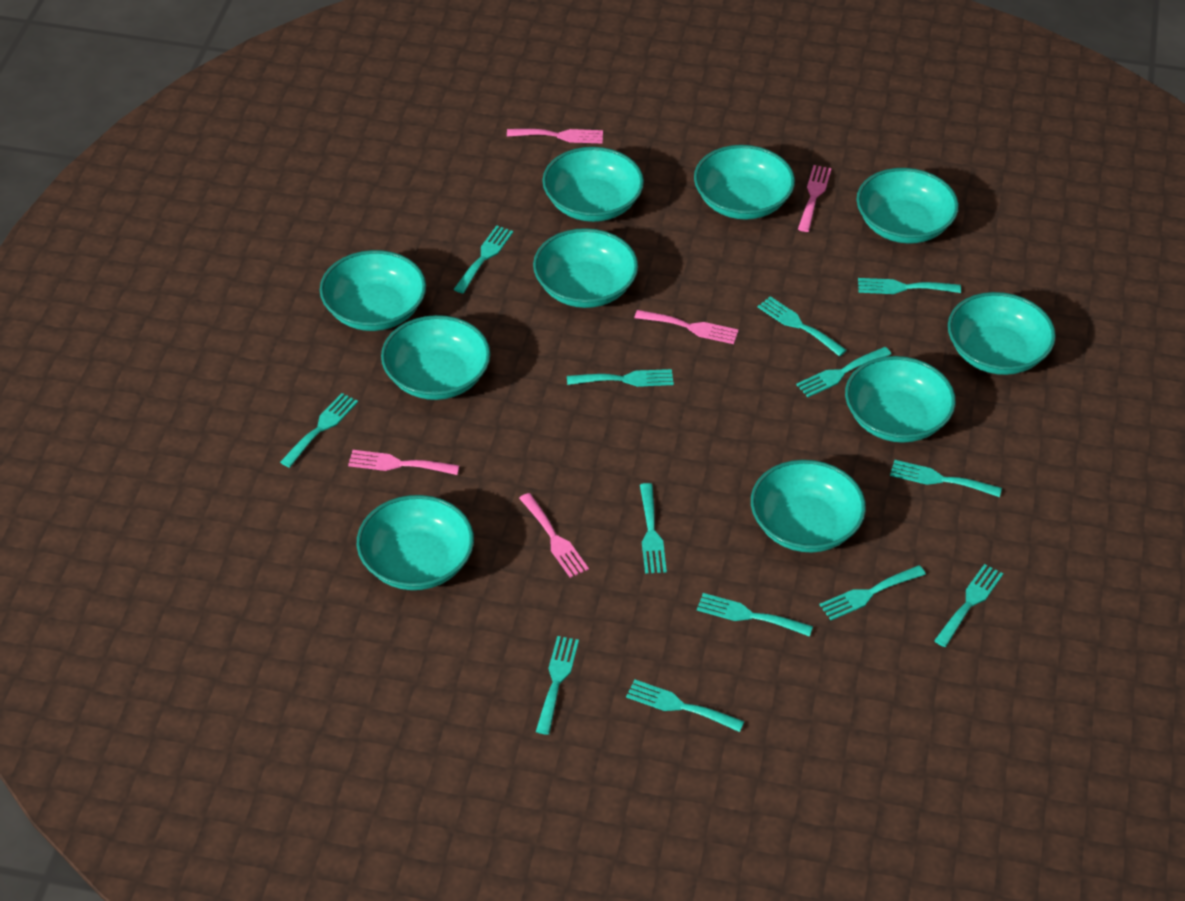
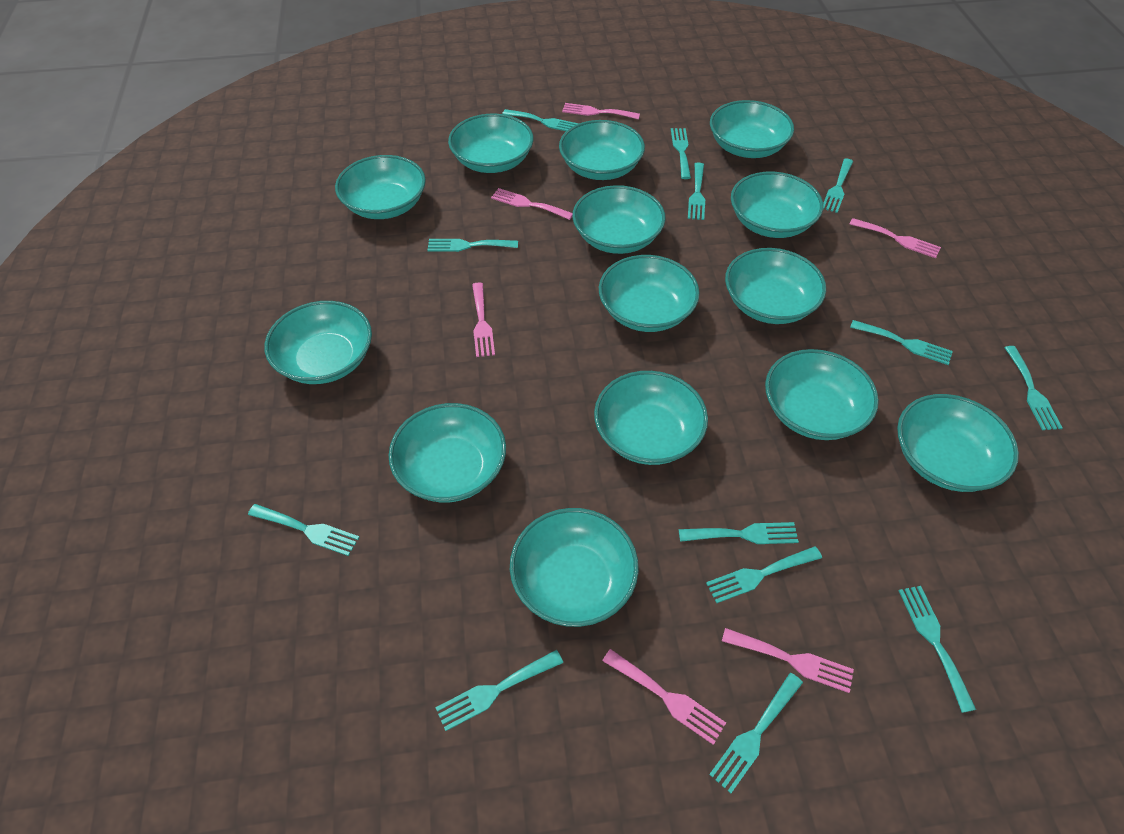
pink fork: 5 -> 6
turquoise bowl: 10 -> 14

